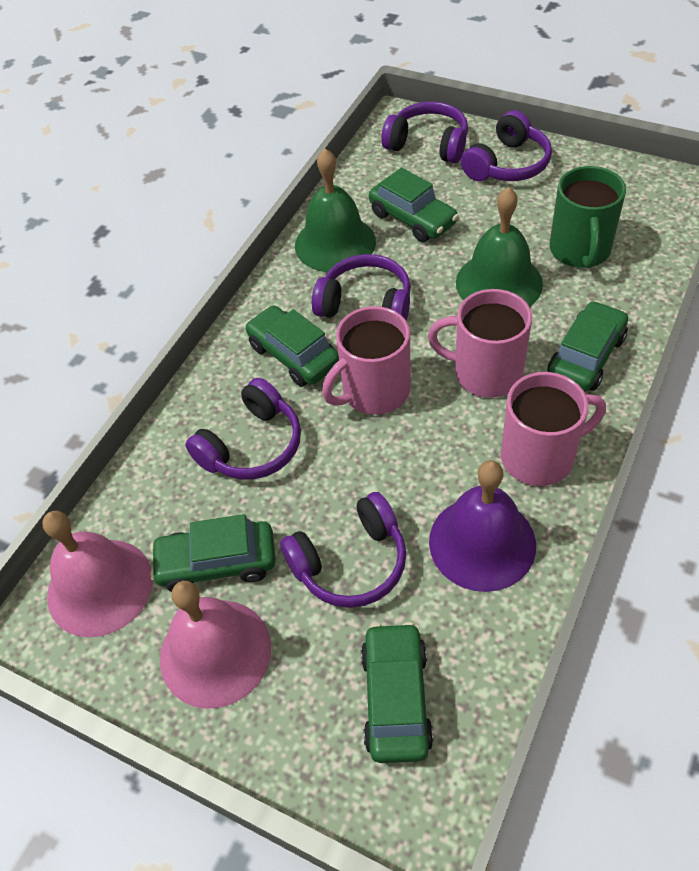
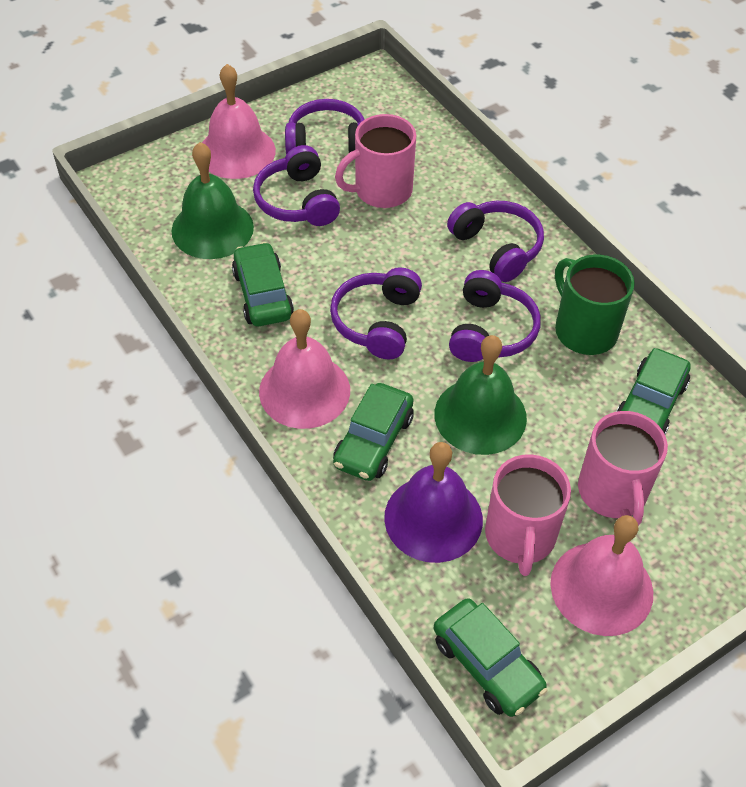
green car: 5 -> 4
pink bell: 2 -> 3

